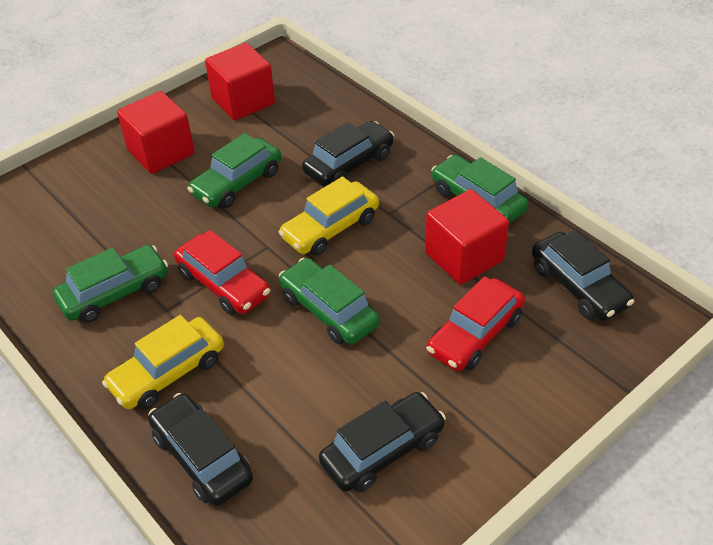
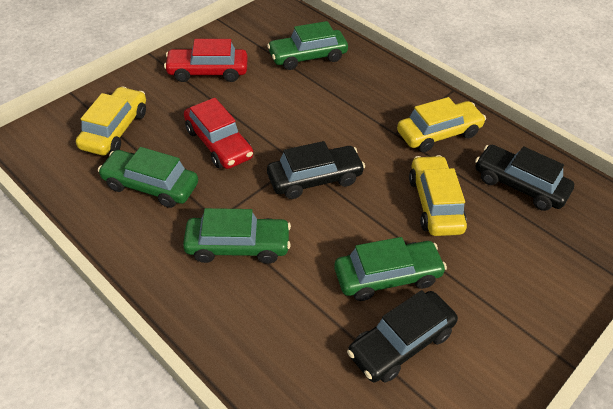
black car: 4 -> 3
red cube: 3 -> 0
yellow car: 2 -> 3

